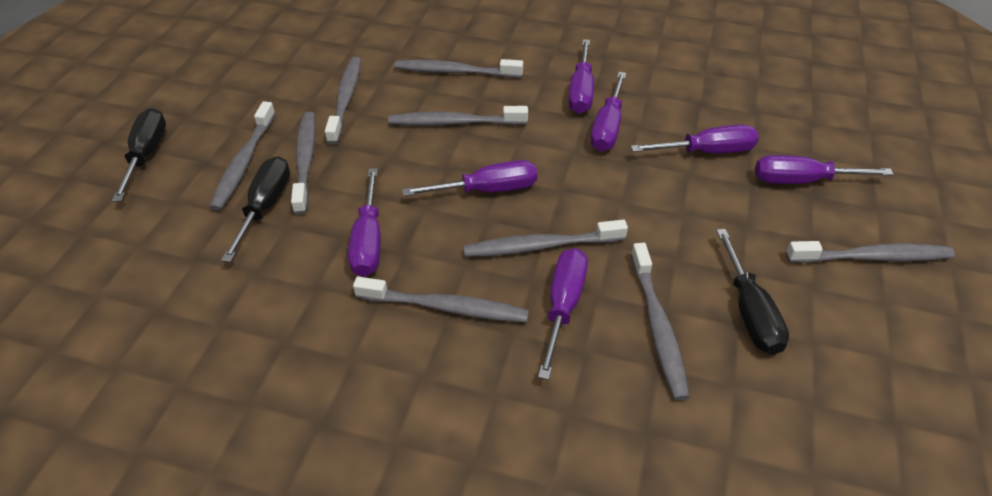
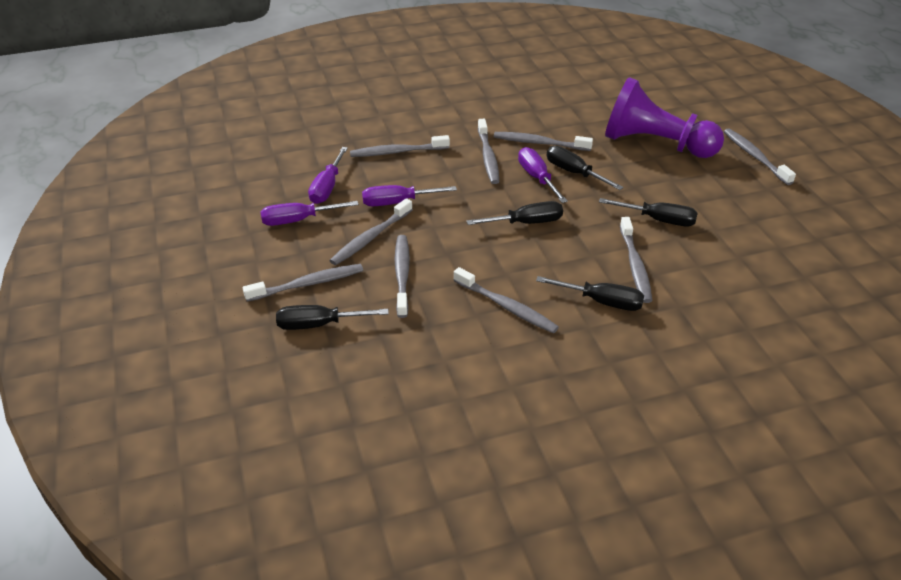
black screwdriver: 3 -> 5
purple pawn: 0 -> 1
purple screwdriver: 7 -> 4

